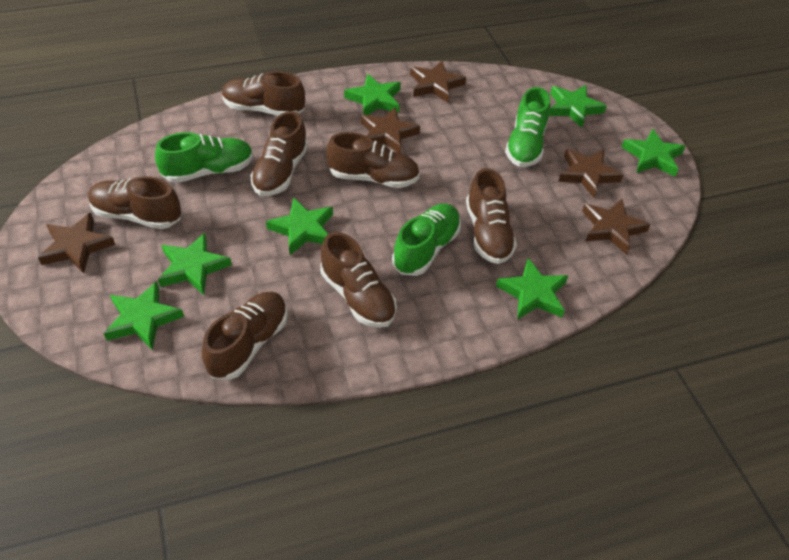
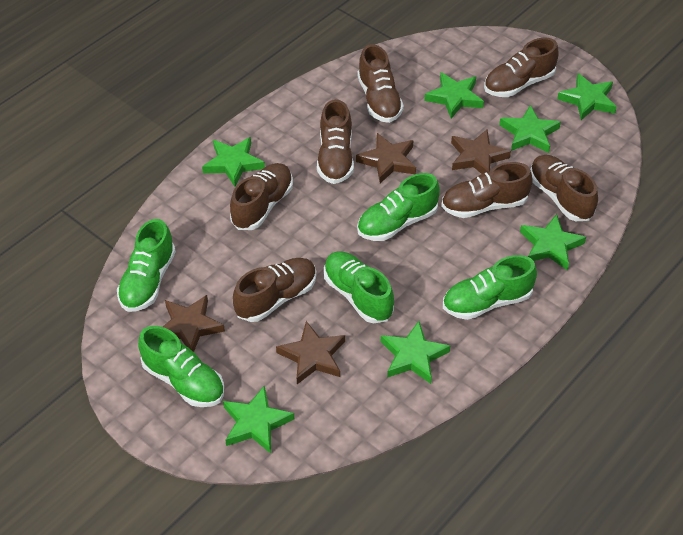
brown star: 5 -> 4
green shoe: 3 -> 5

